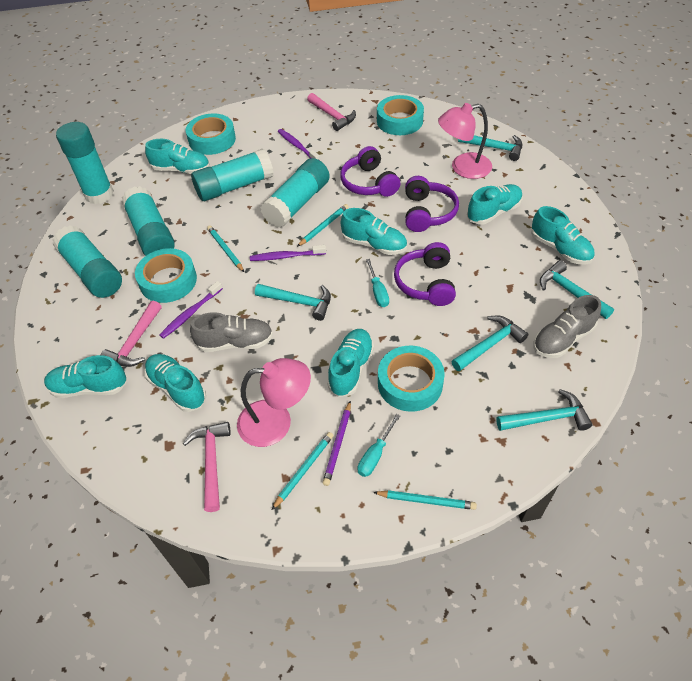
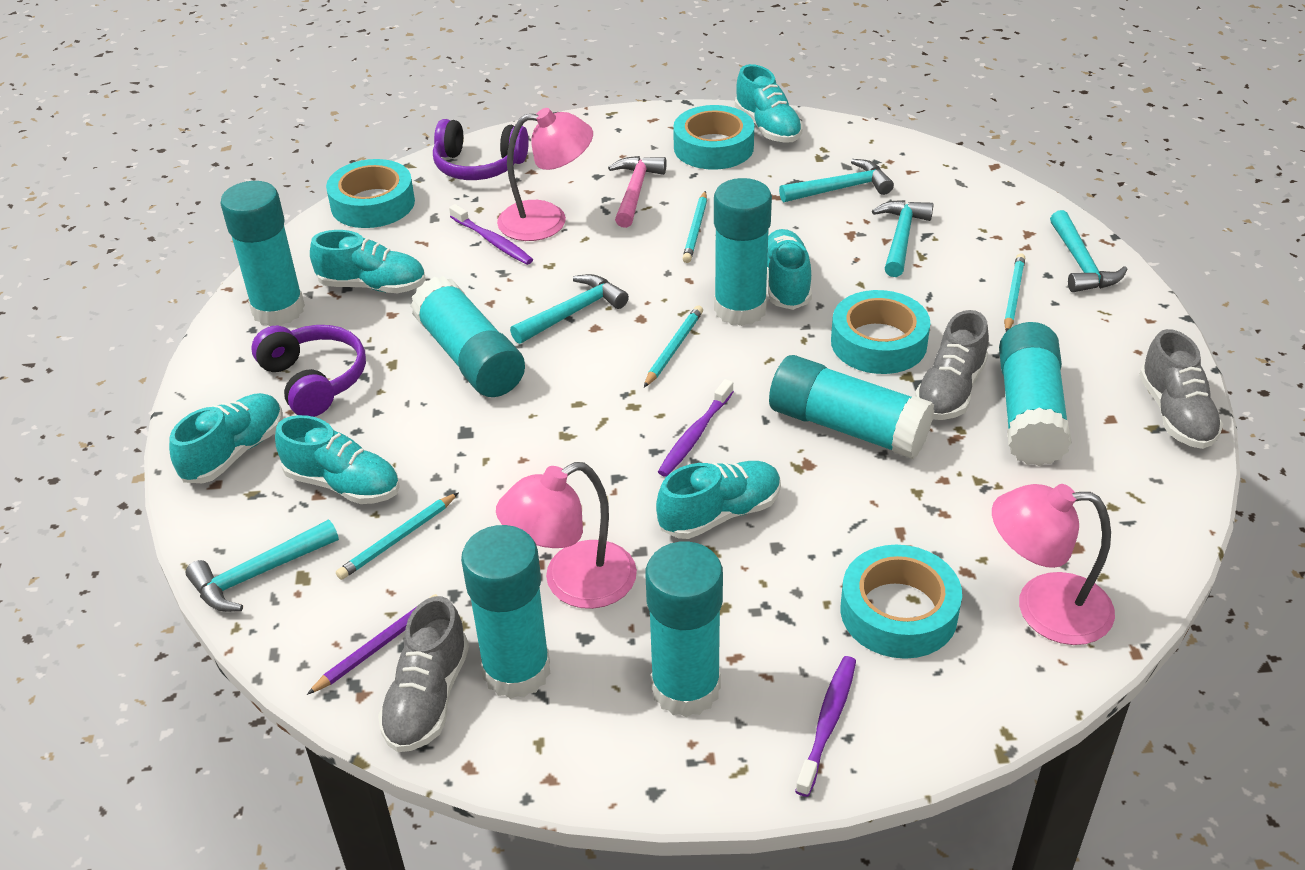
grey shoe: 2 -> 3
pink hammer: 3 -> 1
pink lamp: 2 -> 3
purple headphones: 3 -> 2
turquoise glue stick: 5 -> 7
turquoise screwdriver: 2 -> 0
turquoise shoe: 7 -> 6

